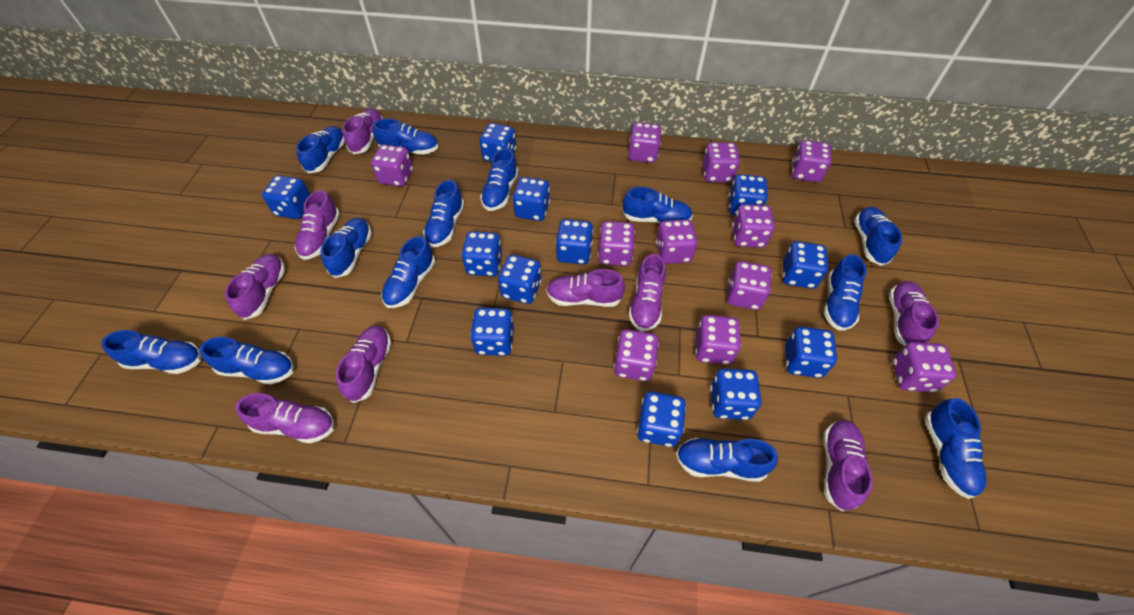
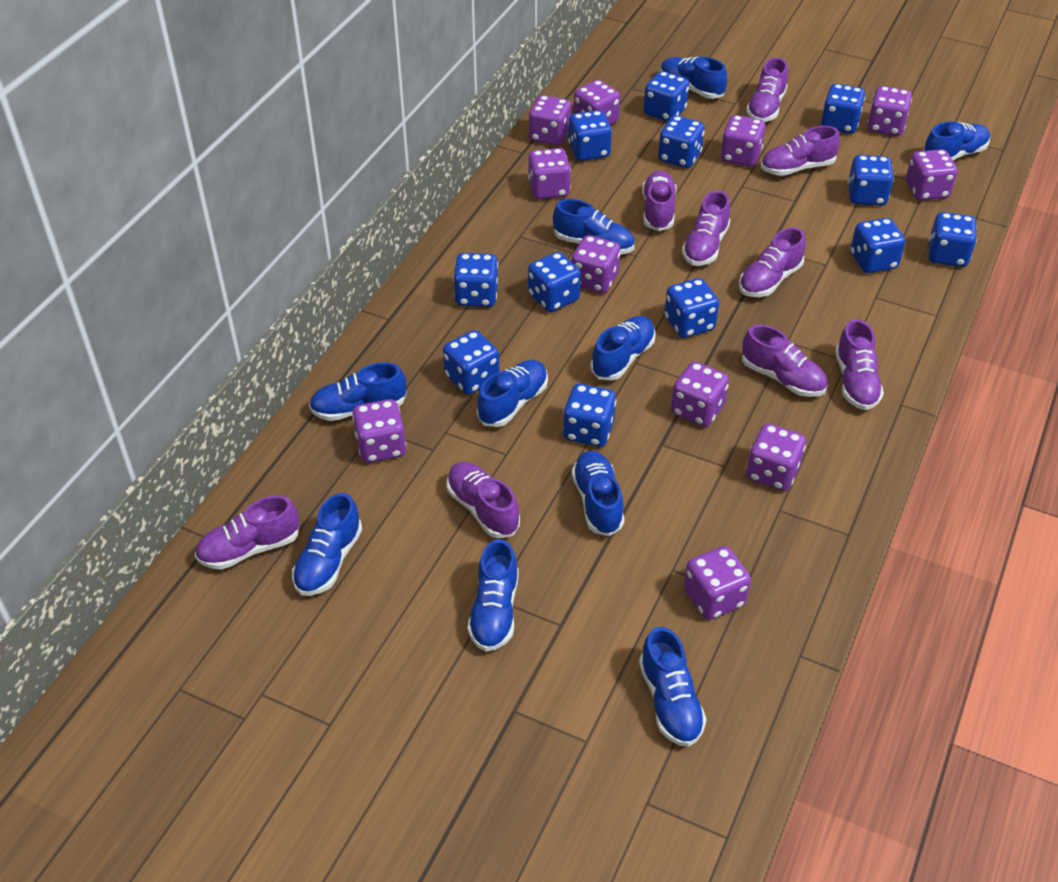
blue shoe: 13 -> 10

